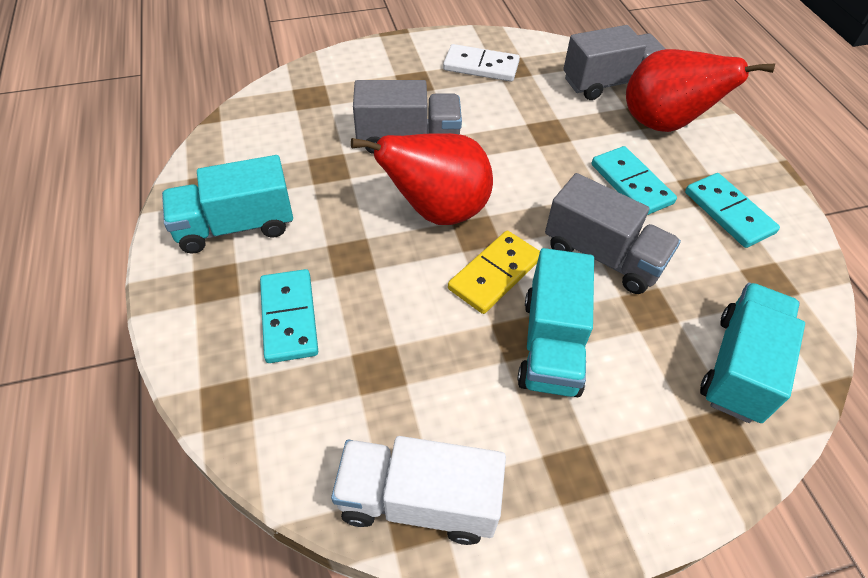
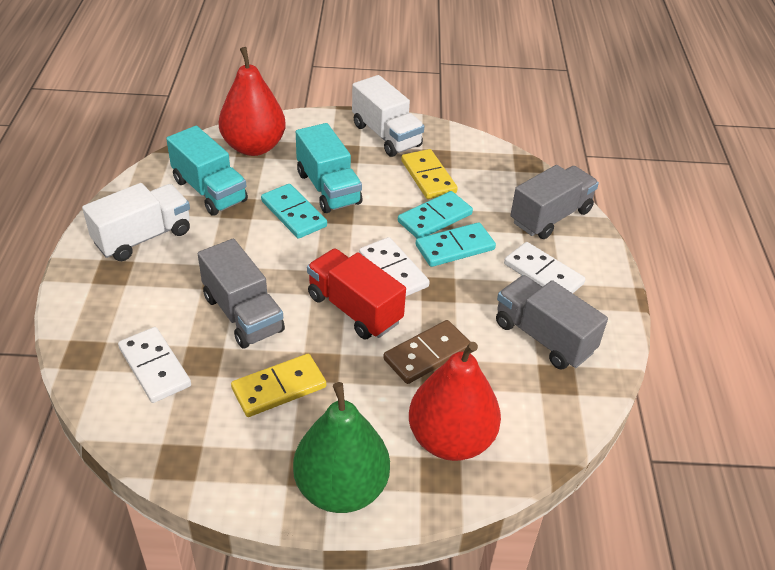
brown domino: 0 -> 1
green pear: 0 -> 1
red truck: 0 -> 1
turquoise truck: 3 -> 2
white domino: 1 -> 3
white truck: 1 -> 2
yellow domino: 1 -> 2

